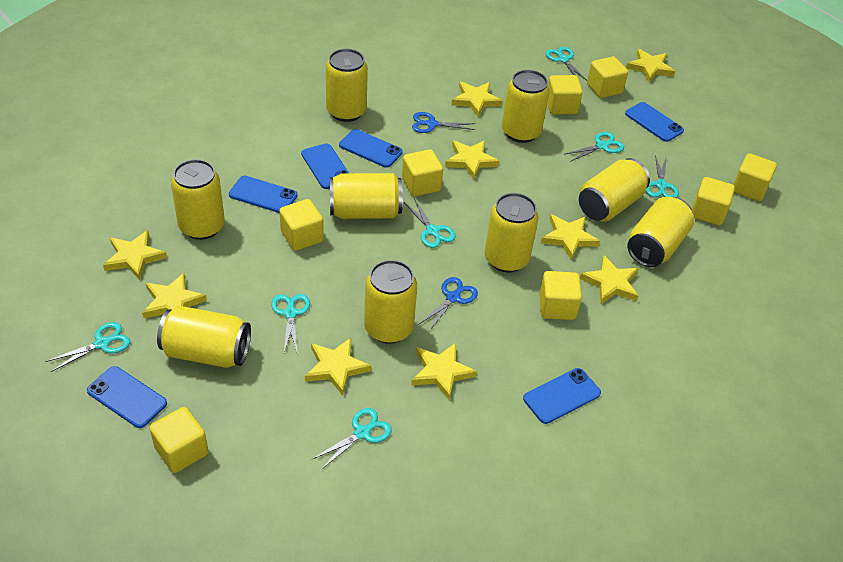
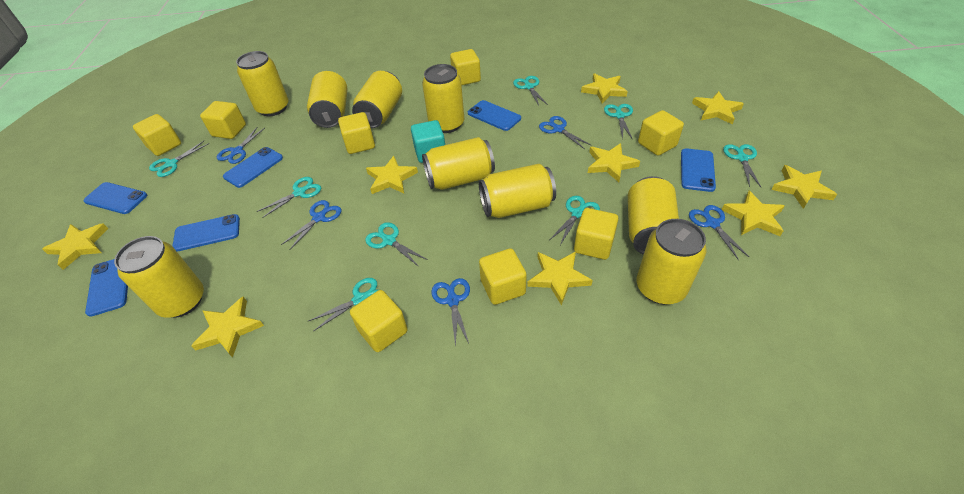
blue scissors: 2 -> 5
turquoise cube: 0 -> 1
turquoise scissors: 7 -> 8

